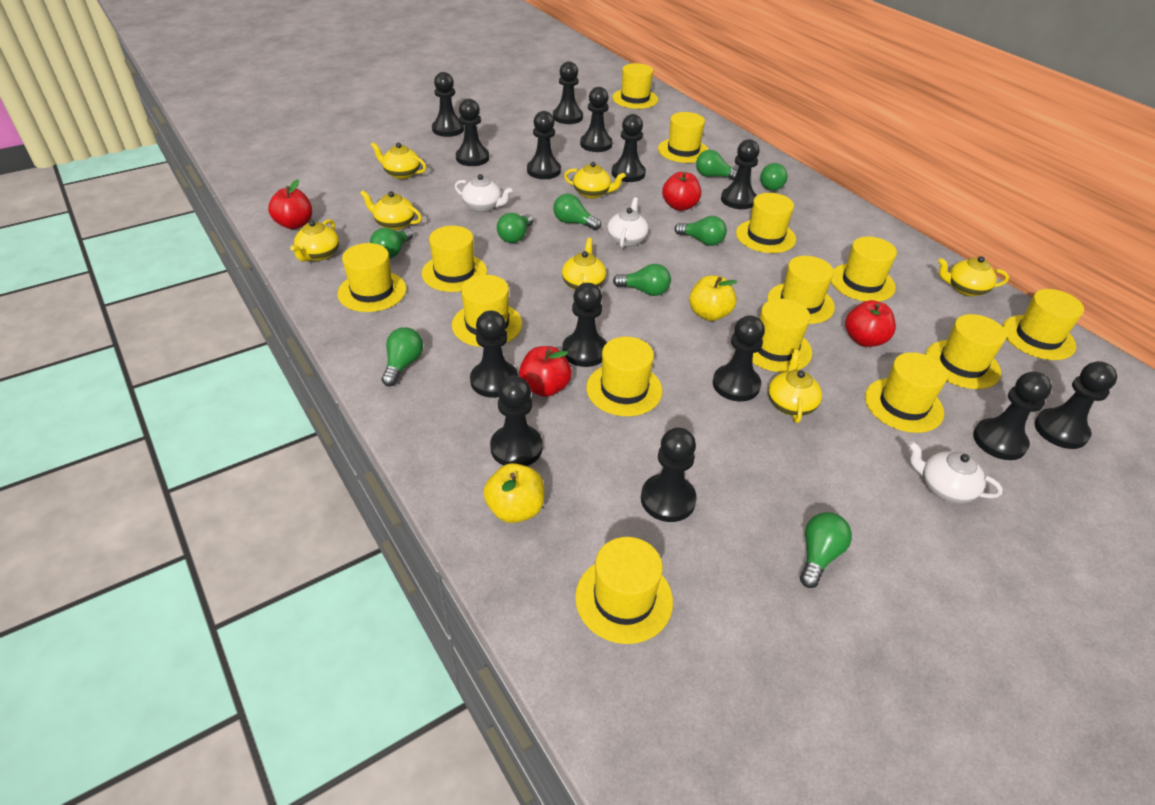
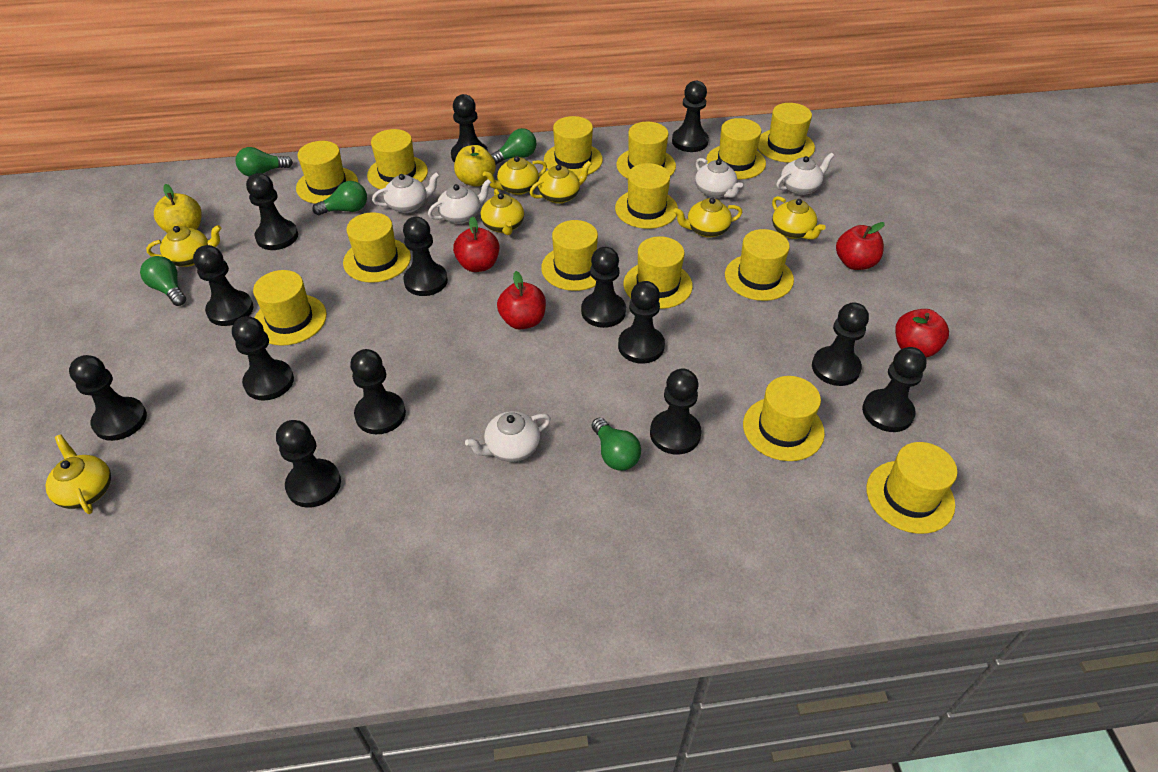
green light bulb: 9 -> 5
white teapot: 3 -> 5

